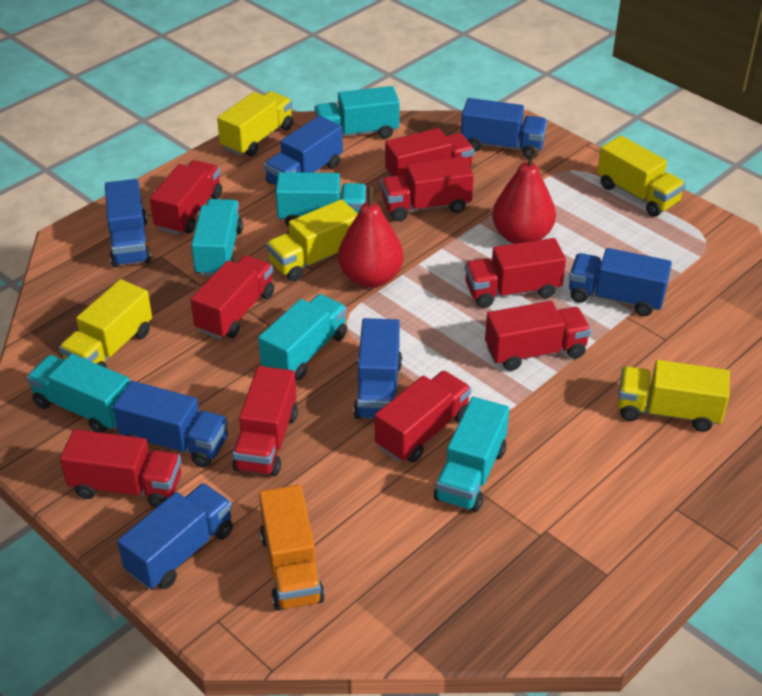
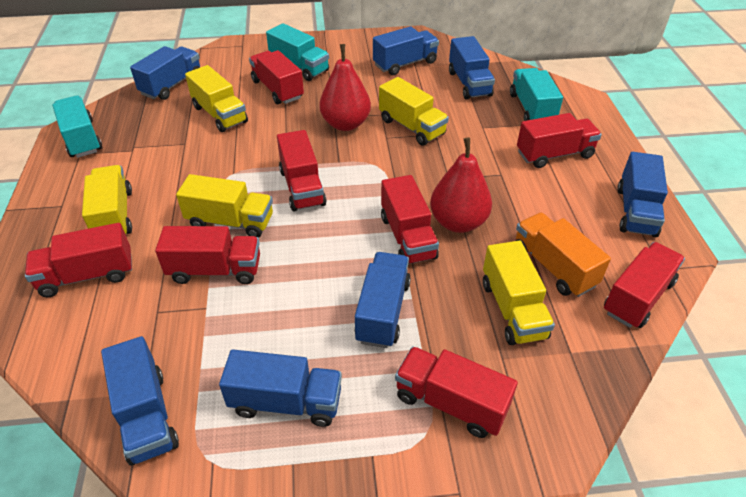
red truck: 9 -> 8
turquoise truck: 6 -> 3

